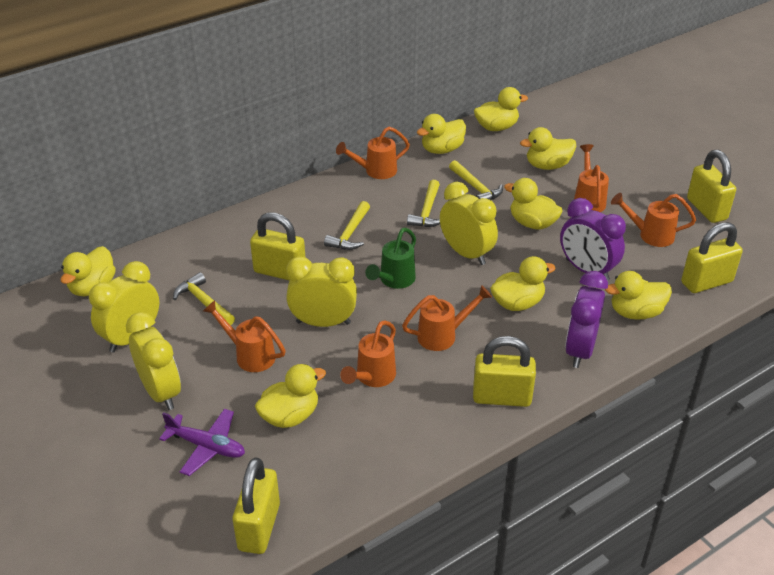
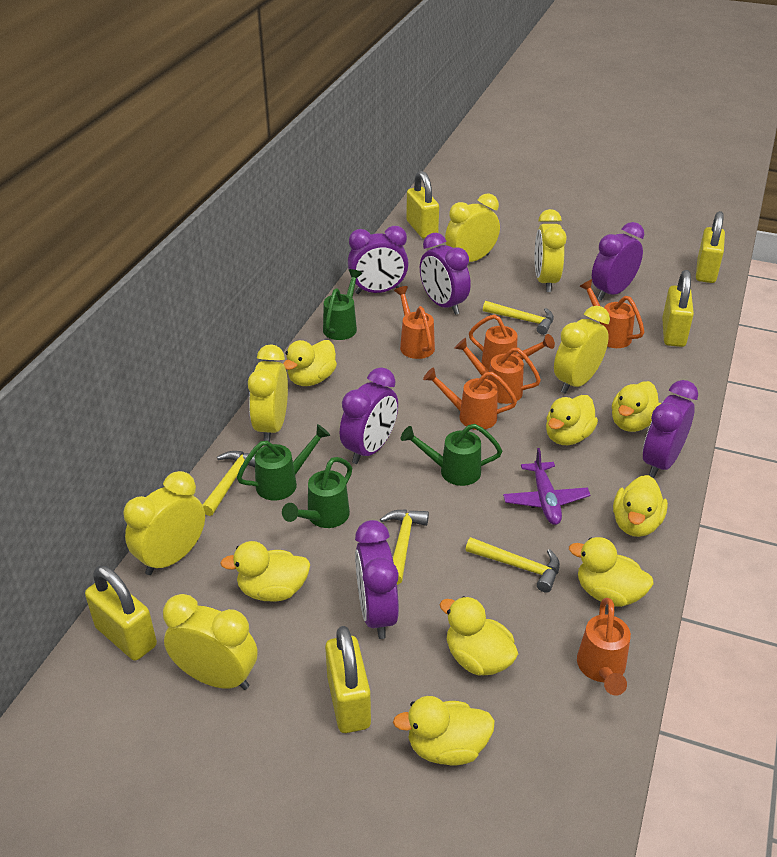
green watering can: 1 -> 4
purple clock: 2 -> 6
yellow clock: 4 -> 6

